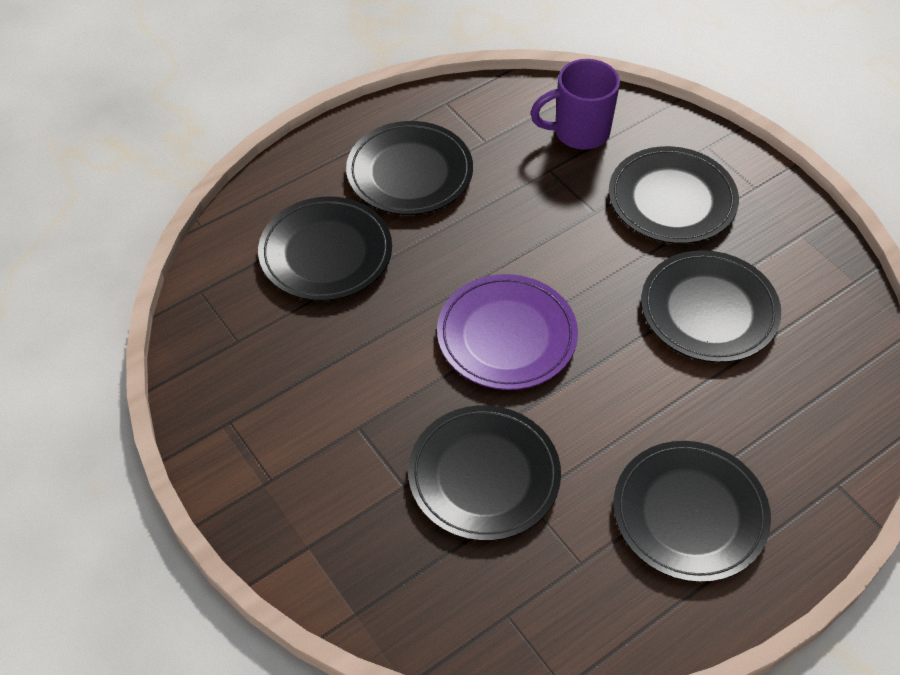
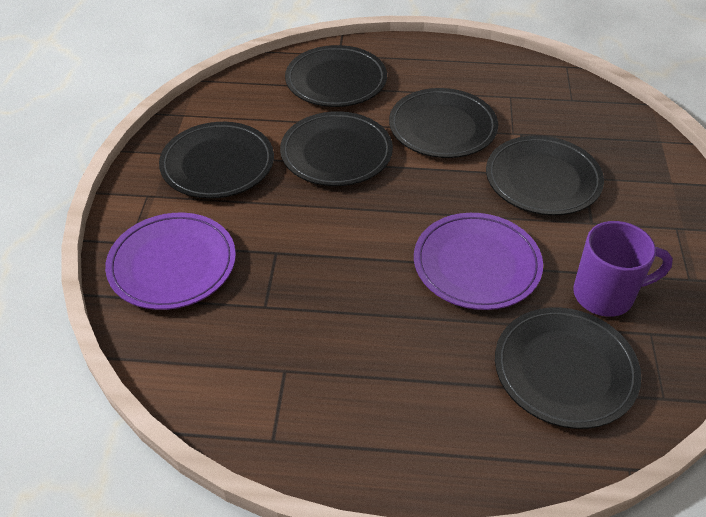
purple plate: 1 -> 2

